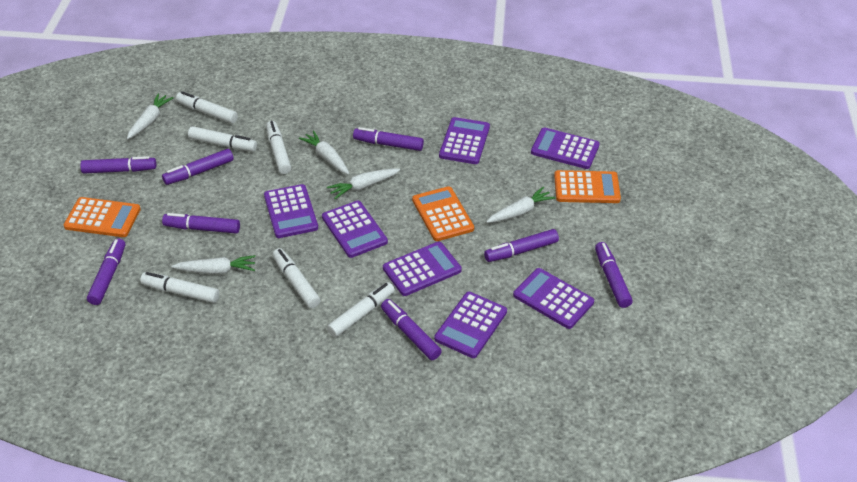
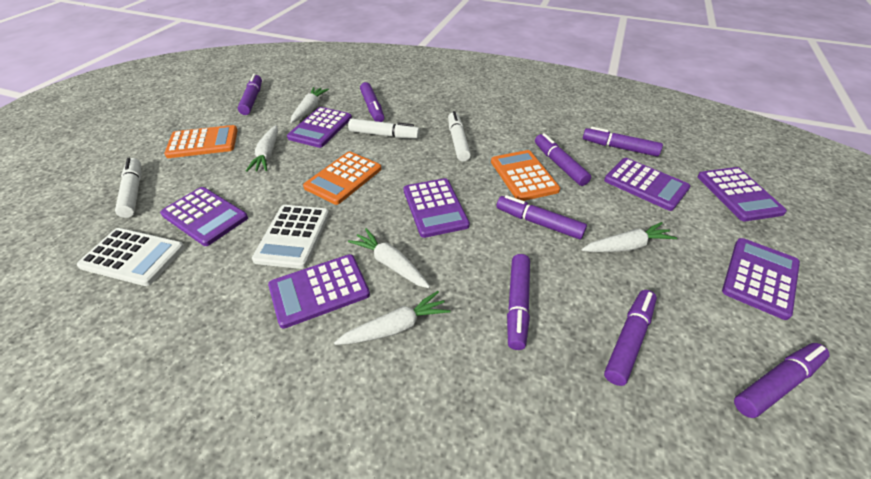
white calculator: 0 -> 2
white marker: 6 -> 3

